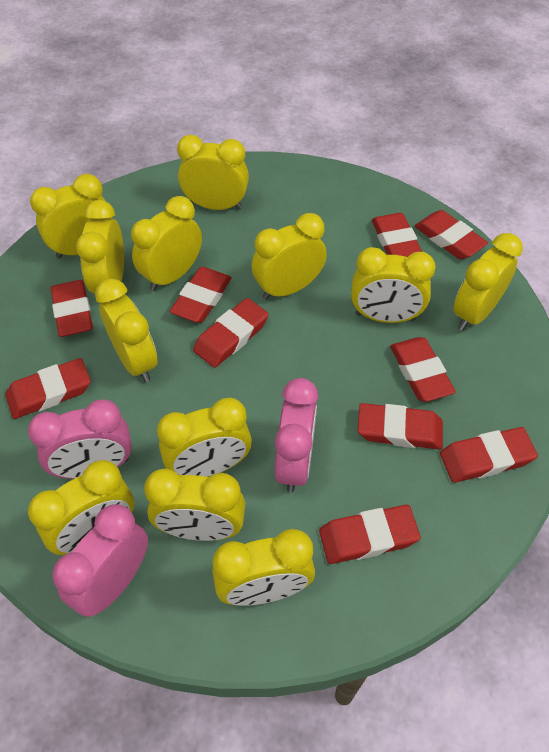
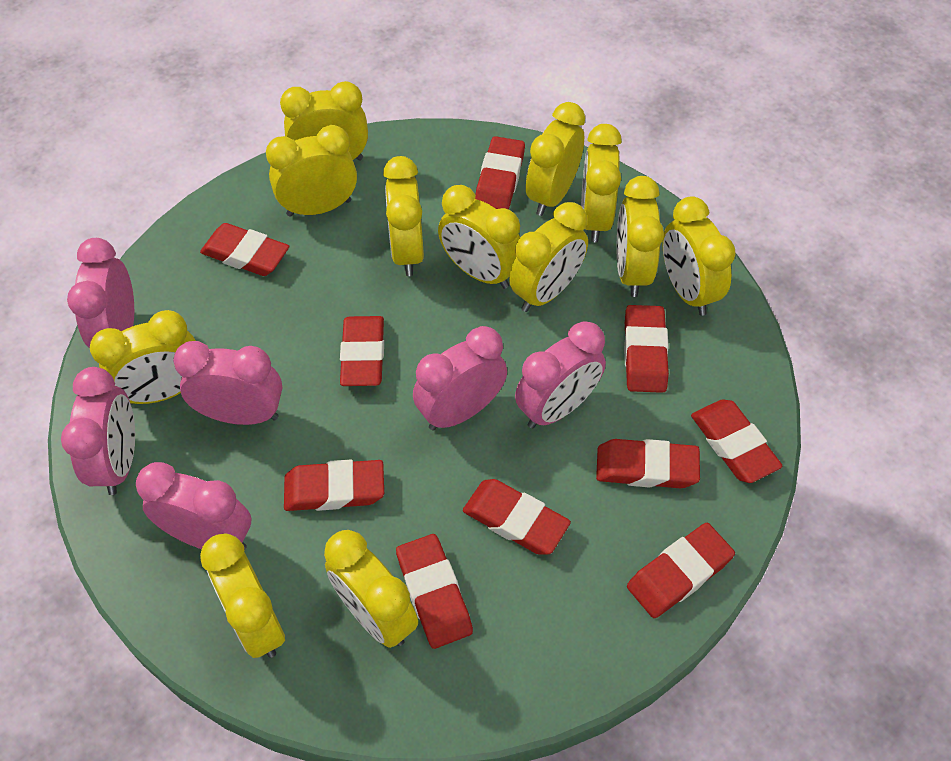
pink clock: 3 -> 6

